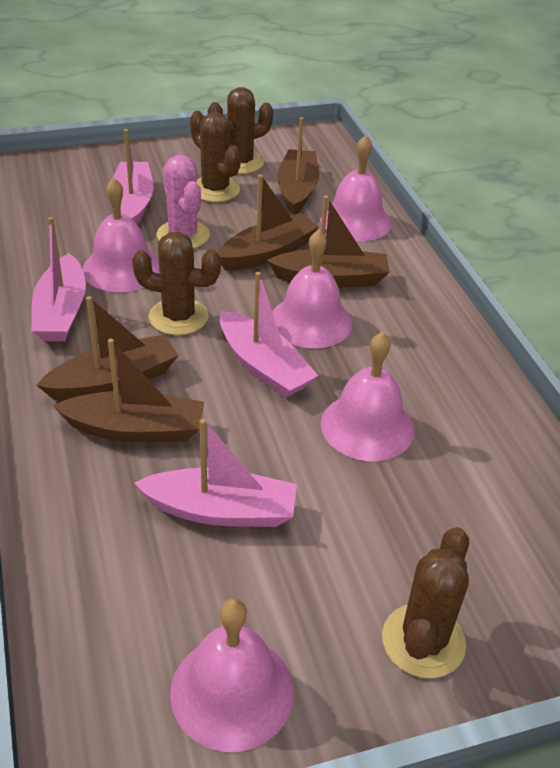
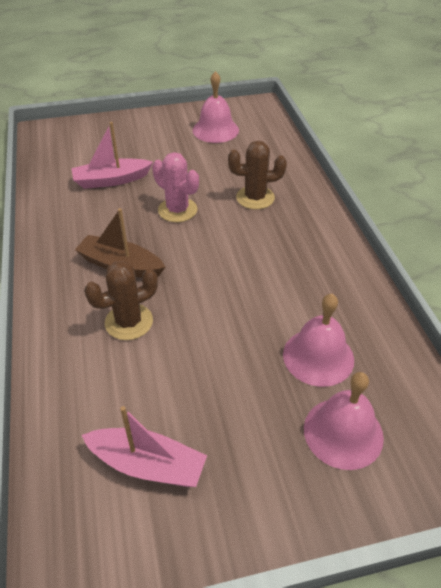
brown boat: 5 -> 1
brown cactus: 4 -> 2
pink bell: 5 -> 3
pink boat: 4 -> 2

